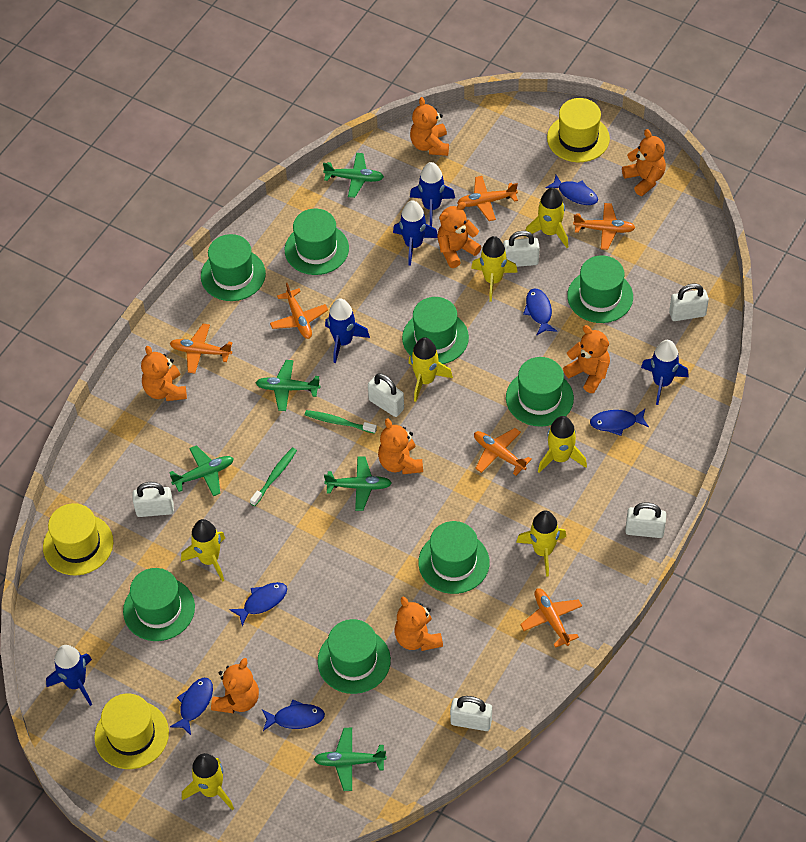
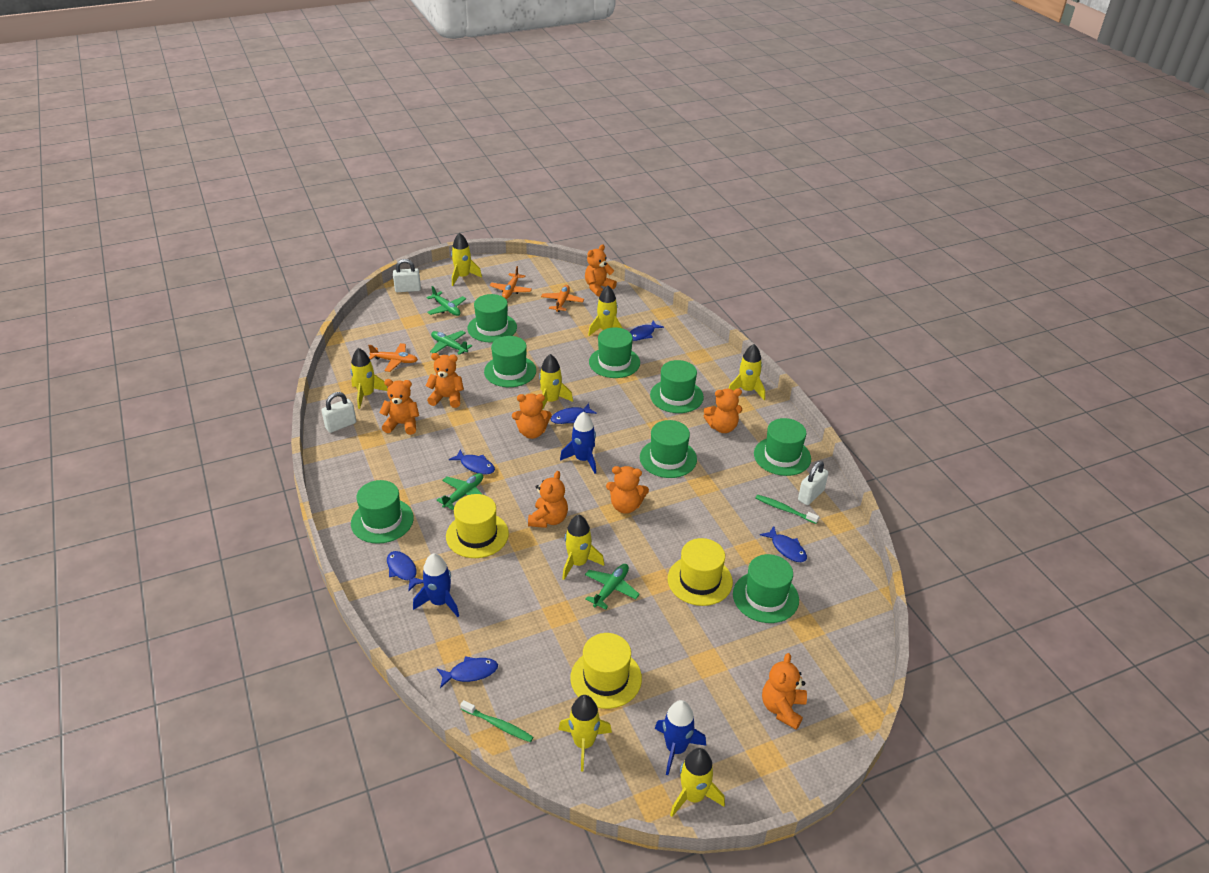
blue rocket: 5 -> 3
green plane: 5 -> 4
orange plane: 6 -> 3
white padlock: 6 -> 3
yellow rocket: 7 -> 8

